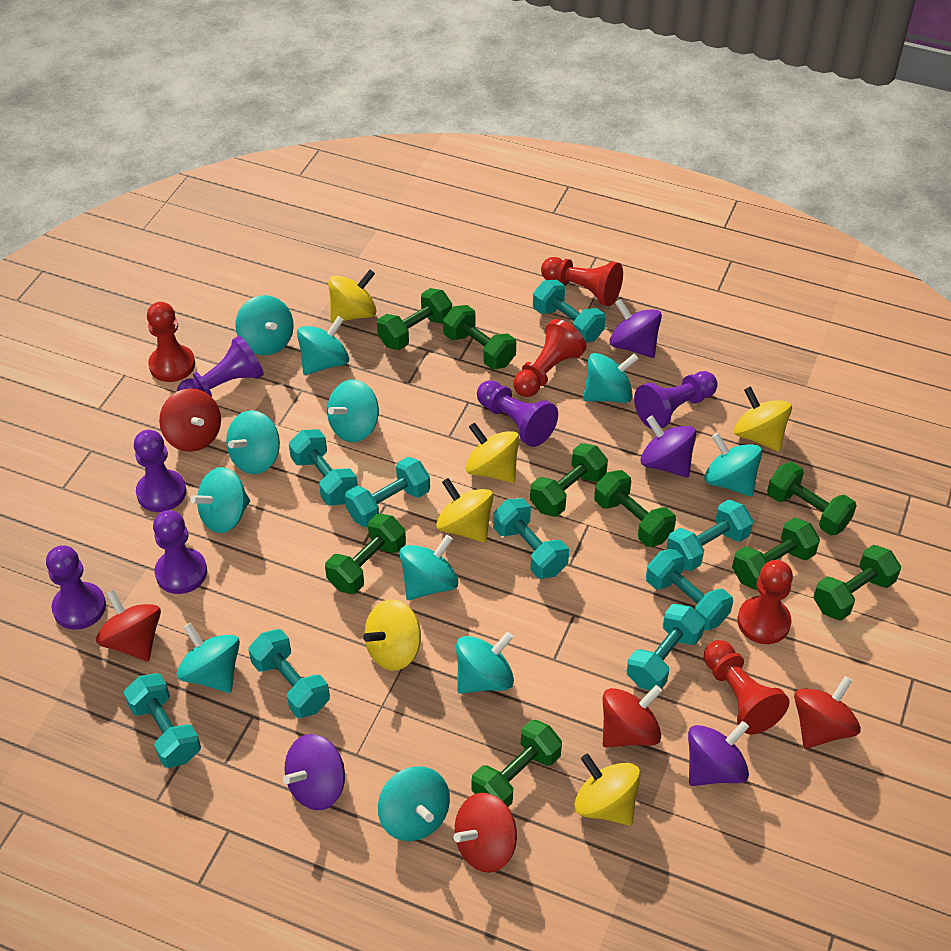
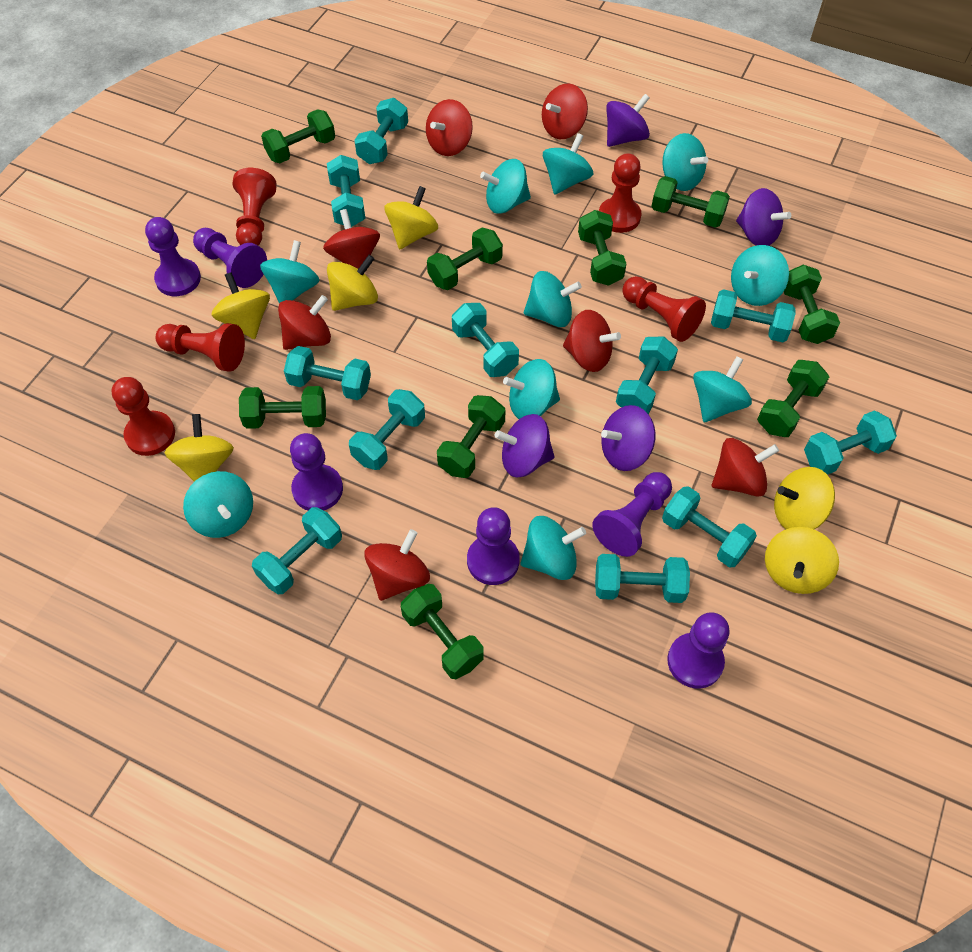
red spinning top: 5 -> 7
turquoise dumbbell: 9 -> 11
turquoise spinning top: 11 -> 10

